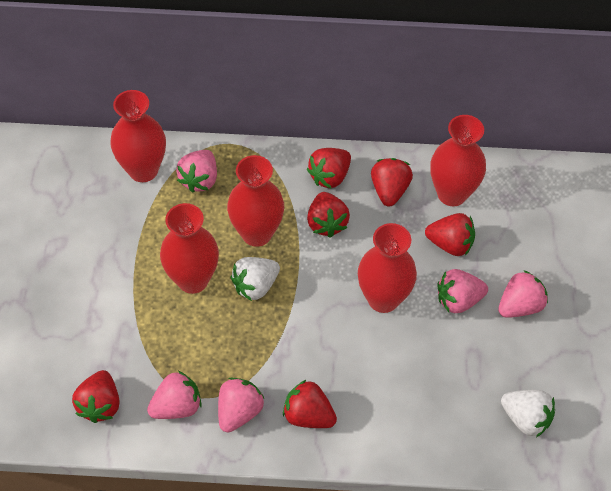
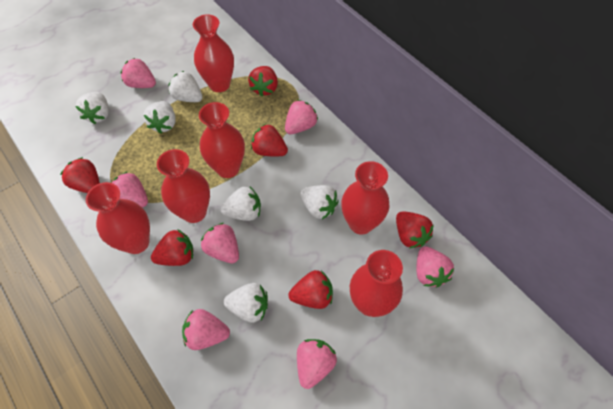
pink strawberry: 5 -> 7
red vase: 5 -> 6
white strawberry: 2 -> 6

